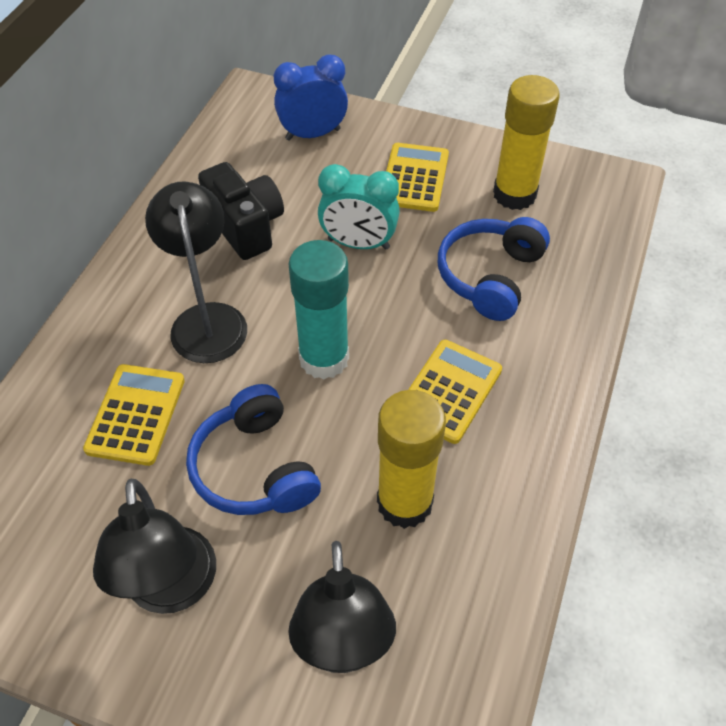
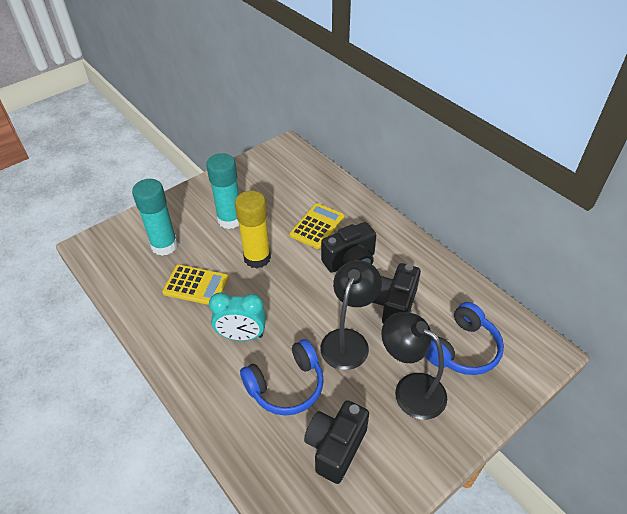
black camera: 1 -> 3
black lamp: 3 -> 2
blue clock: 1 -> 0
turquoise glue stick: 1 -> 2
yellow calculator: 3 -> 2
yellow glue stick: 2 -> 1

